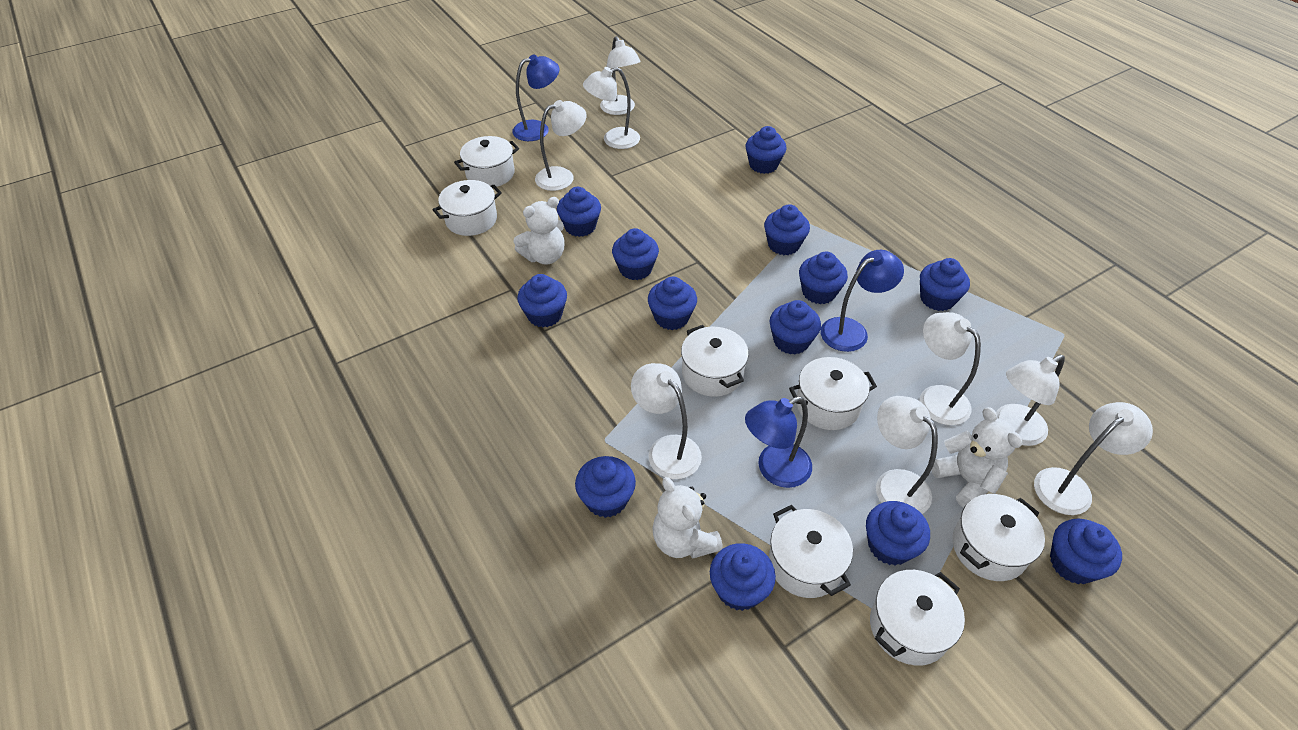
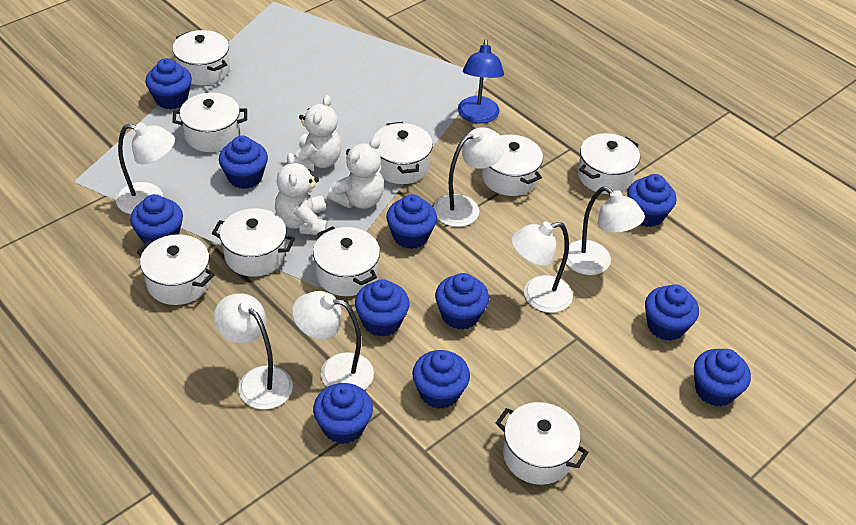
blue cupcake: 13 -> 11
blue lamp: 3 -> 1
white lamp: 8 -> 6
white pot: 7 -> 9

